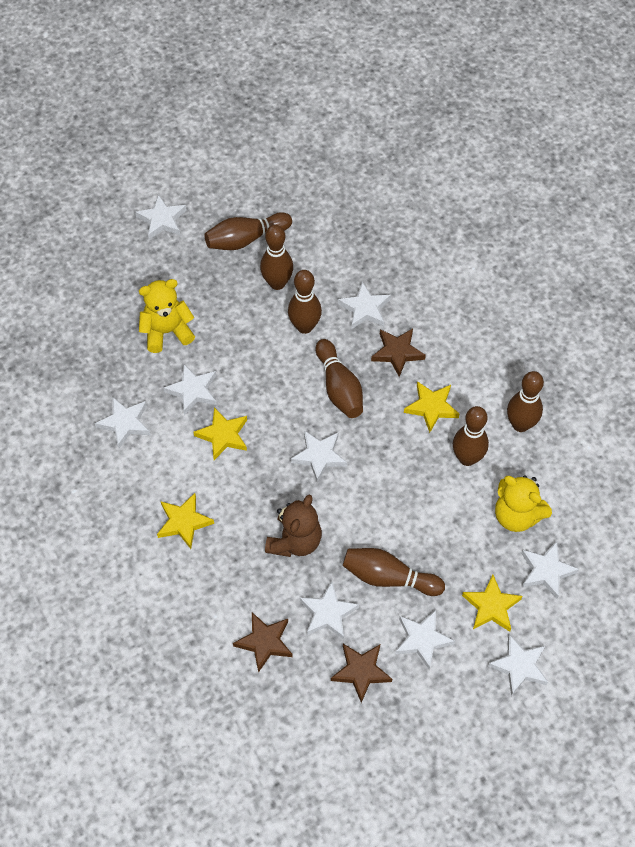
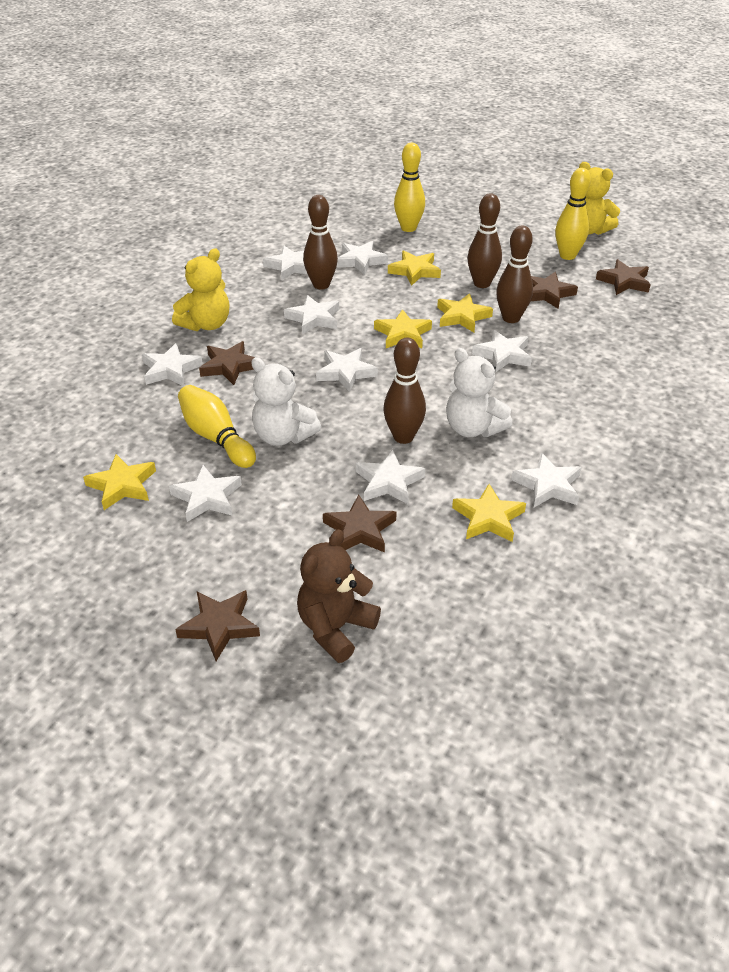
brown bowling pin: 7 -> 4
brown star: 3 -> 5
white teddy bear: 0 -> 2
yellow bowling pin: 0 -> 3
yellow star: 4 -> 5

